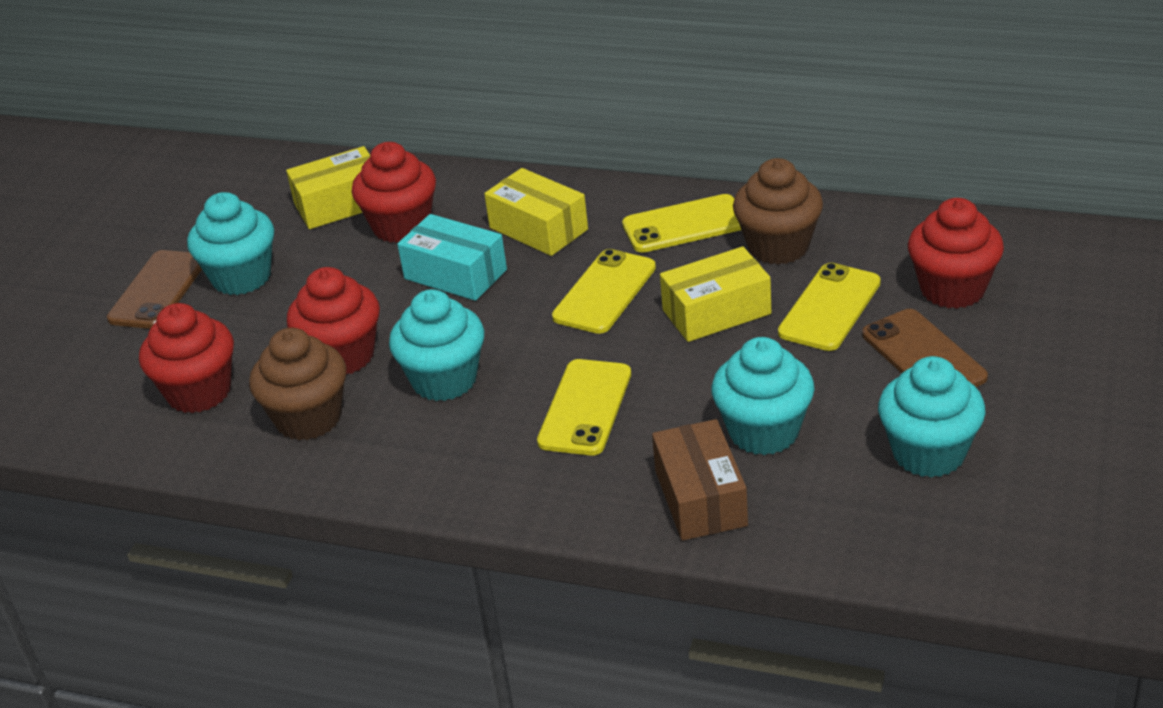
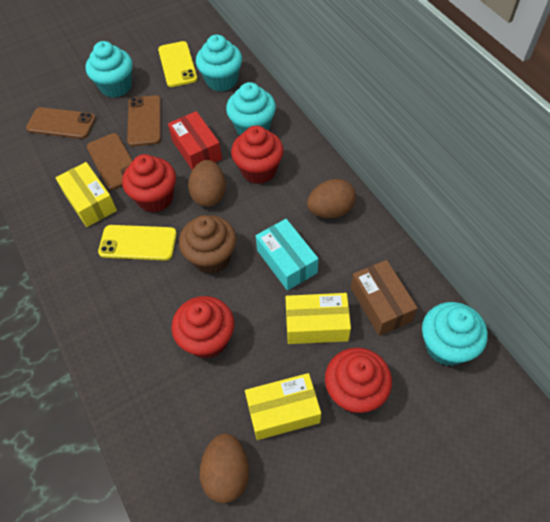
brown cupcake: 2 -> 1
brown egg: 0 -> 3
brown phone: 2 -> 3
red box: 0 -> 1
yellow phone: 4 -> 2

